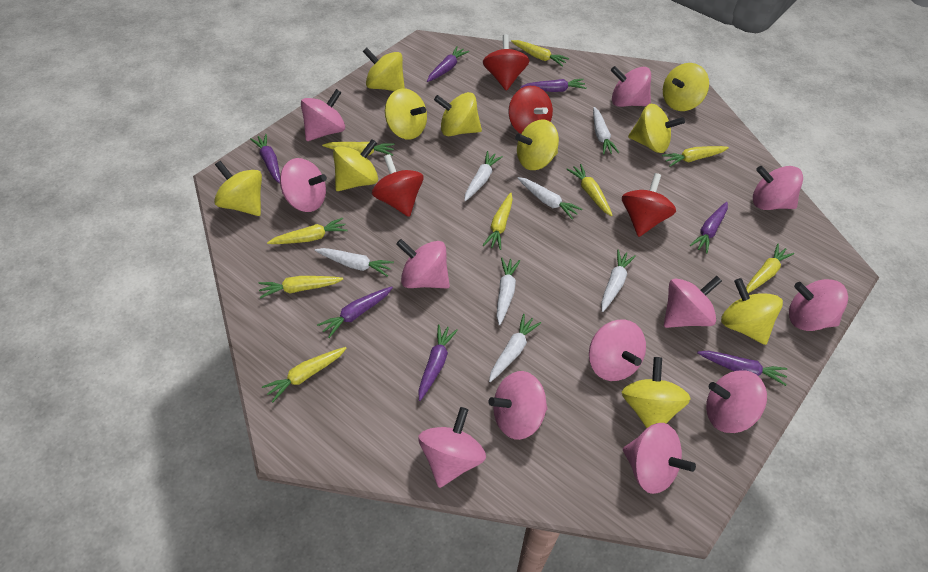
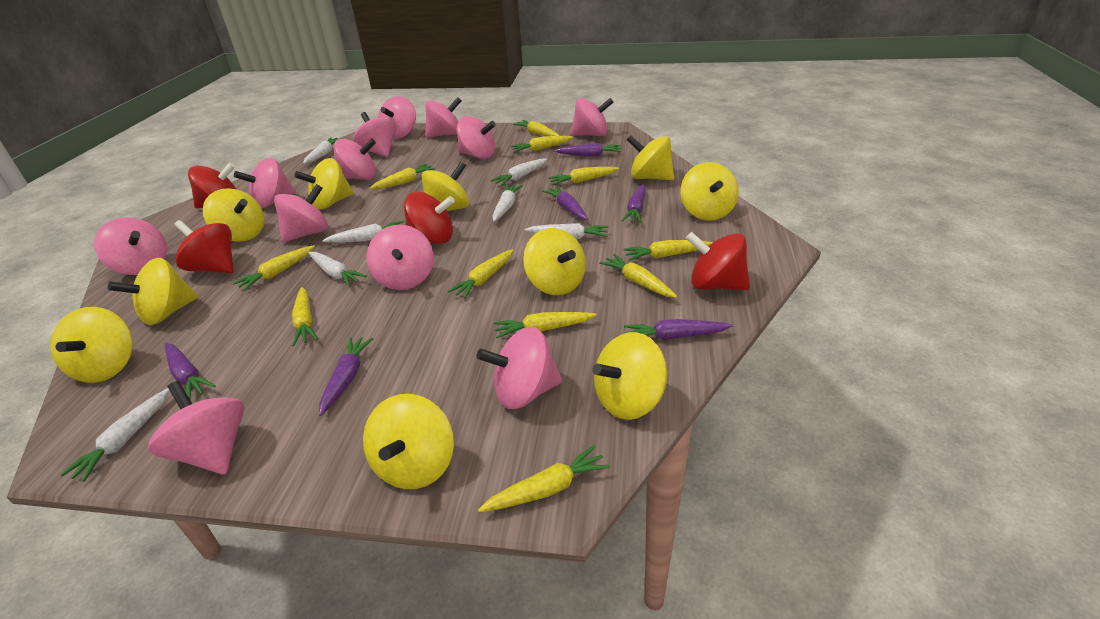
purple carrot: 7 -> 6
yellow carrot: 9 -> 11

